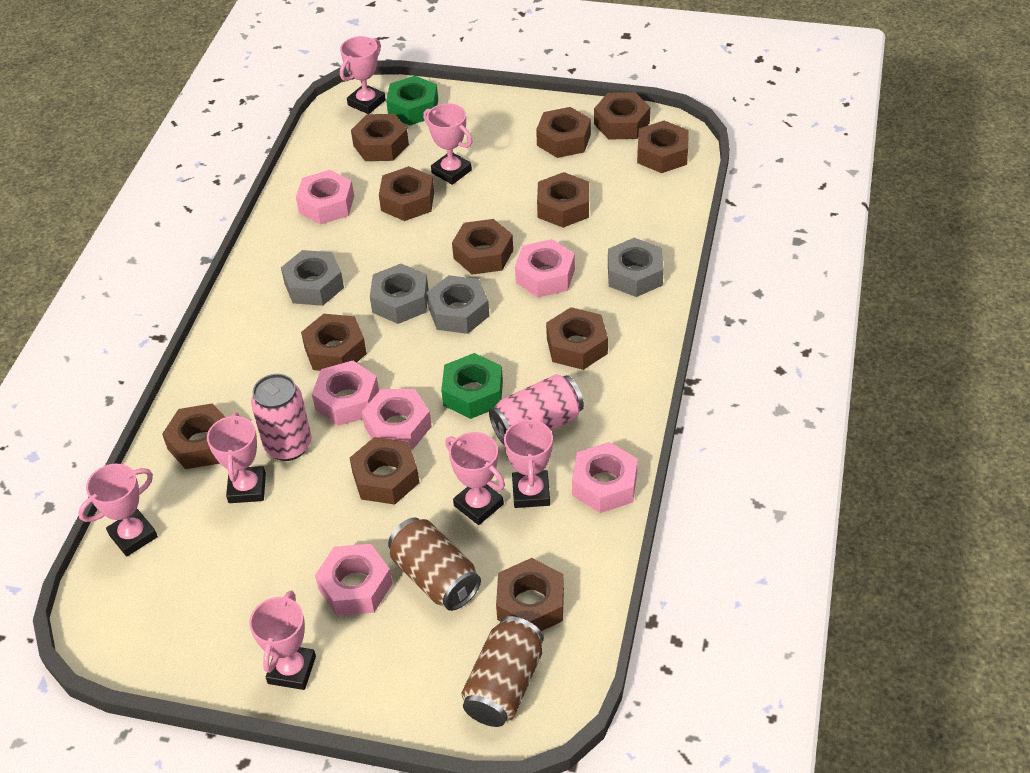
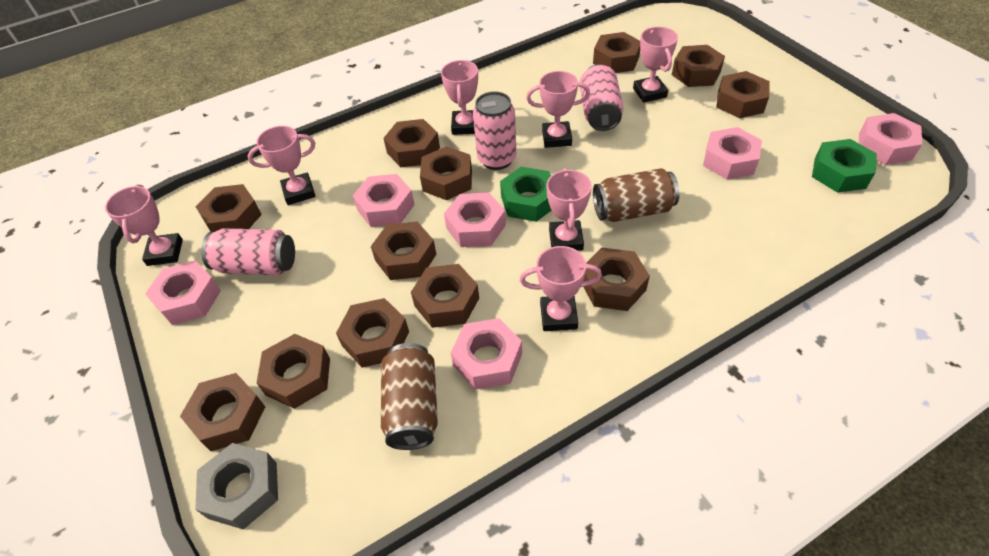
grey nut: 4 -> 1
pink can: 2 -> 3

